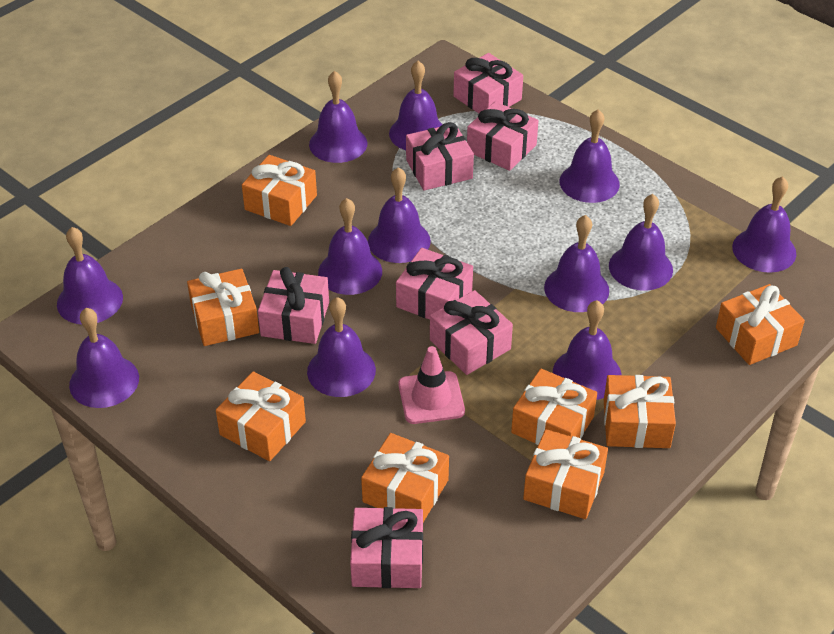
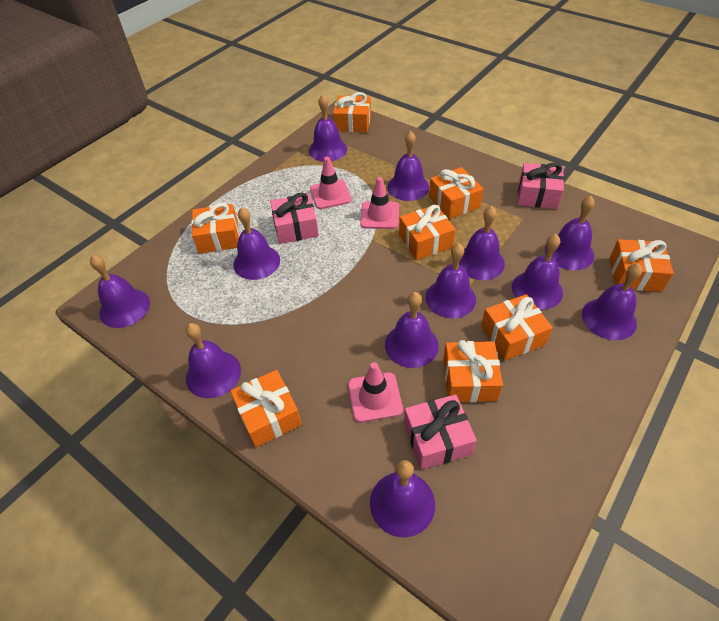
pink gift: 7 -> 3
pink traffic cone: 1 -> 3

